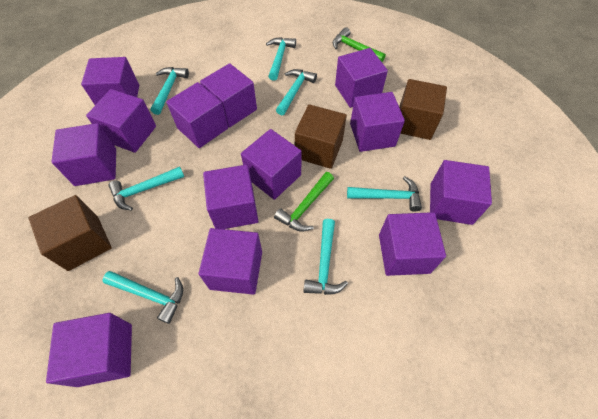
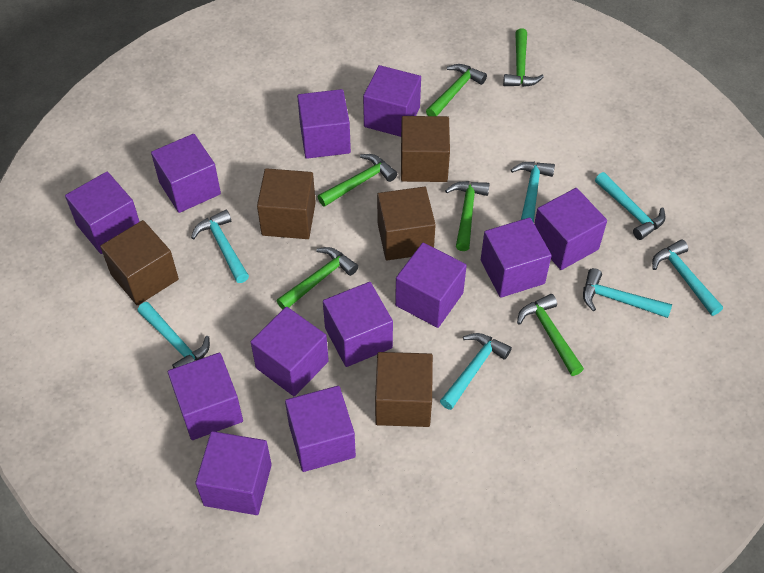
brown cube: 3 -> 5
green hammer: 2 -> 6
purple cube: 13 -> 12

